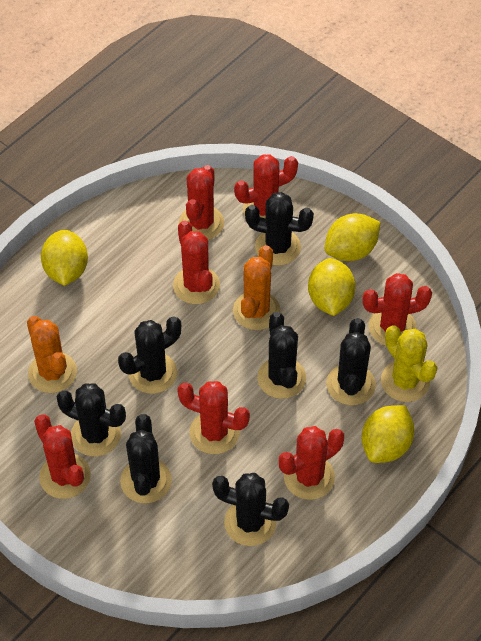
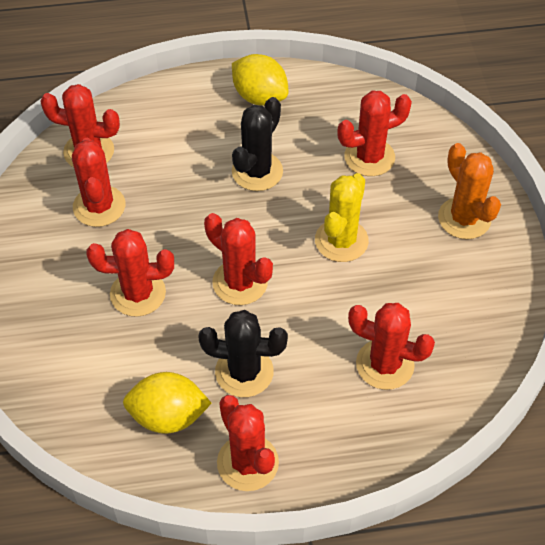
black cactus: 7 -> 2
orange cactus: 2 -> 1
yellow lemon: 4 -> 2

